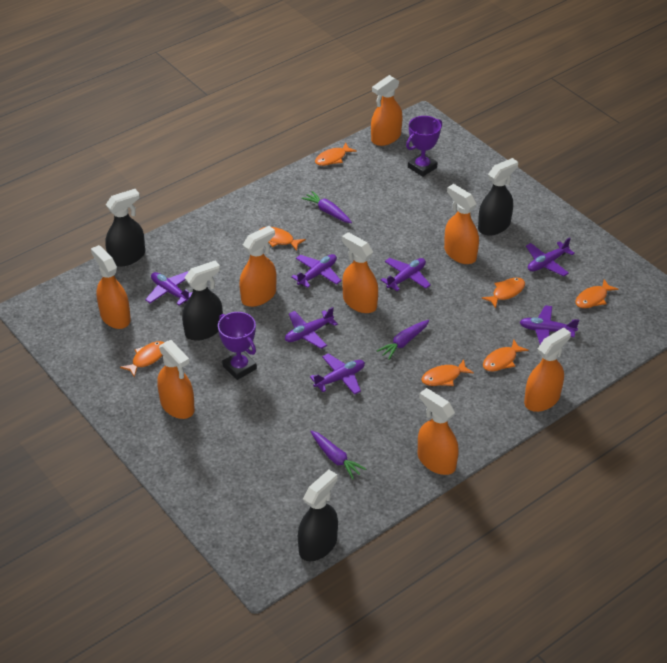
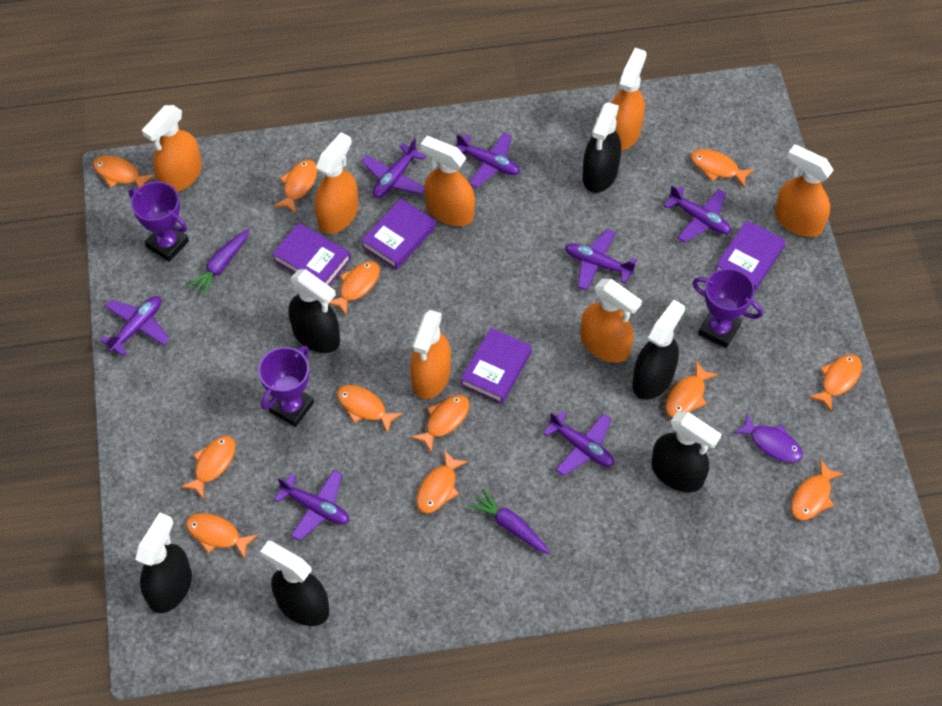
black spray bottle: 4 -> 6
orange fish: 7 -> 12
orange spray bottle: 8 -> 7
purple book: 0 -> 4
purple carrot: 3 -> 2
purple fish: 0 -> 1
purple trophy: 2 -> 3

